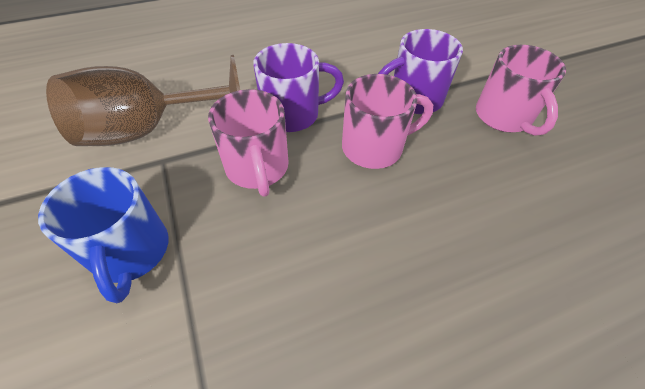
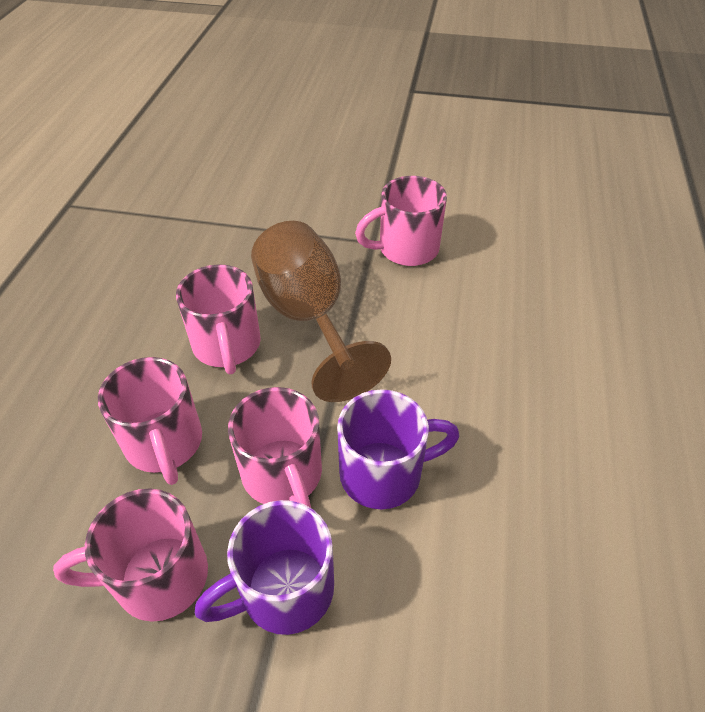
blue mug: 1 -> 0
pink mug: 3 -> 5

